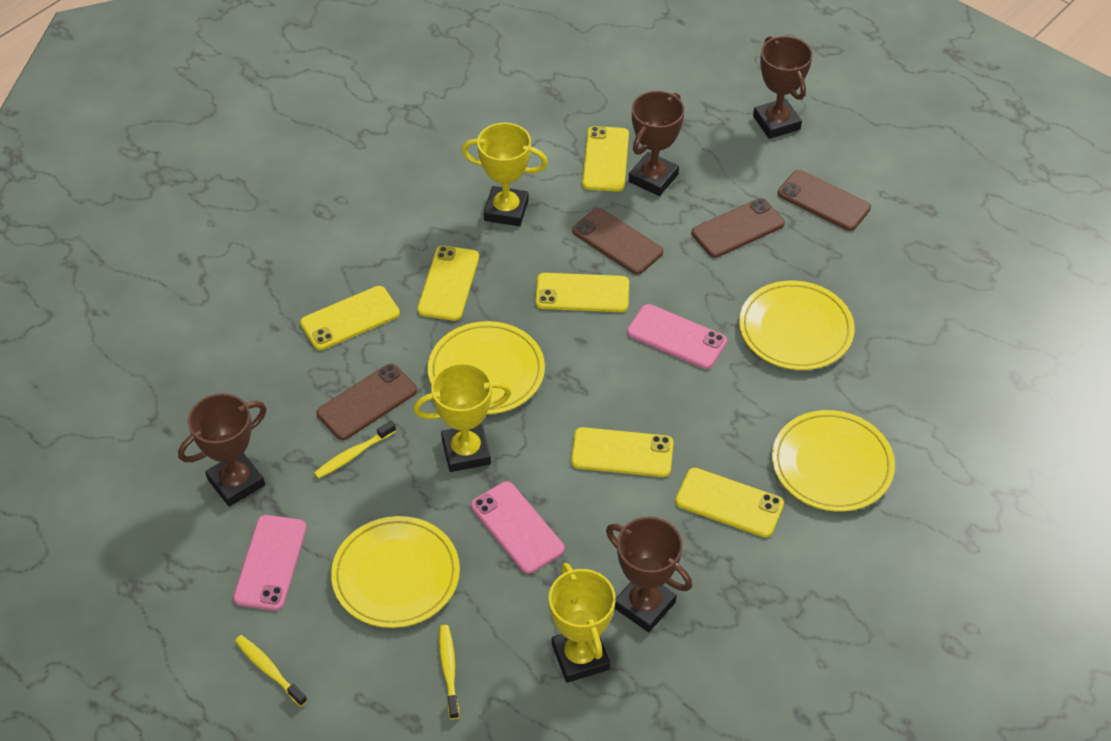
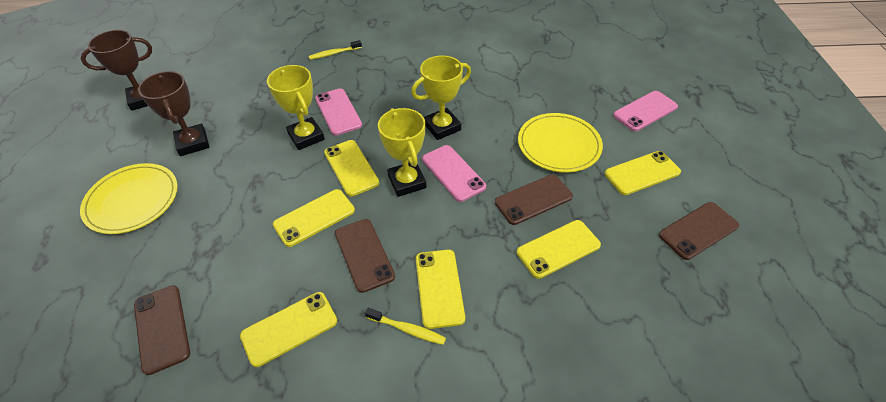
brown trophy: 4 -> 2
yellow plate: 4 -> 2
yellow toothbrush: 3 -> 2

